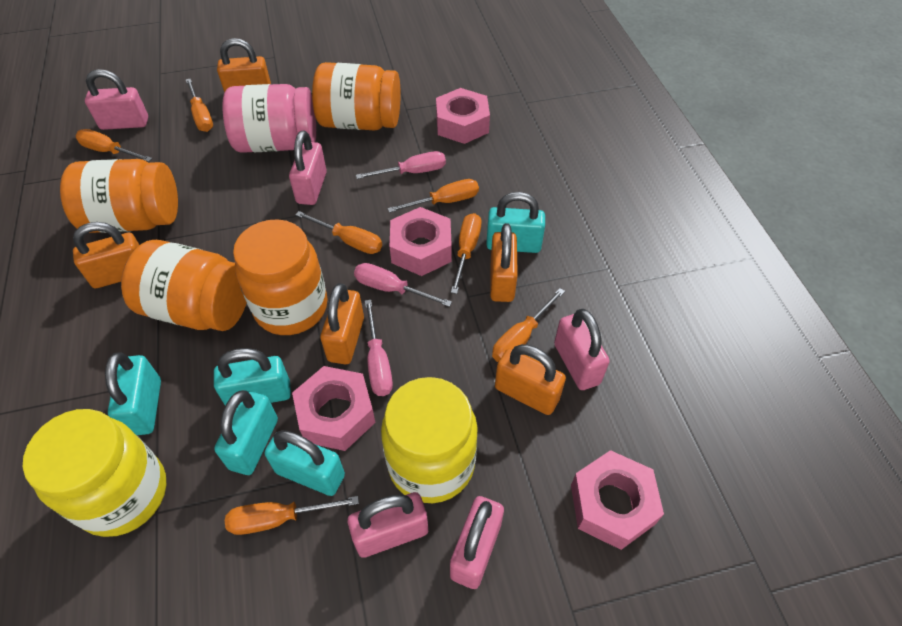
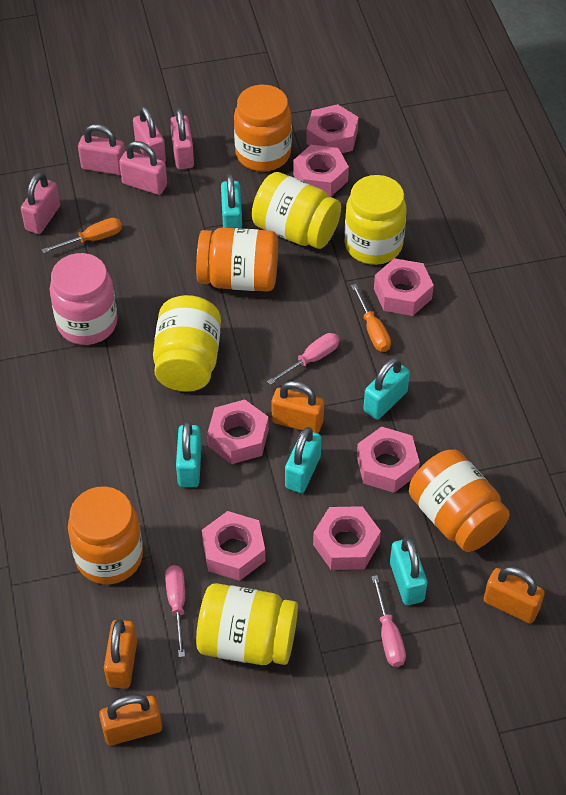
orange padlock: 5 -> 4
orange screwdriver: 7 -> 2
pink nut: 4 -> 7
yellow jar: 2 -> 4

